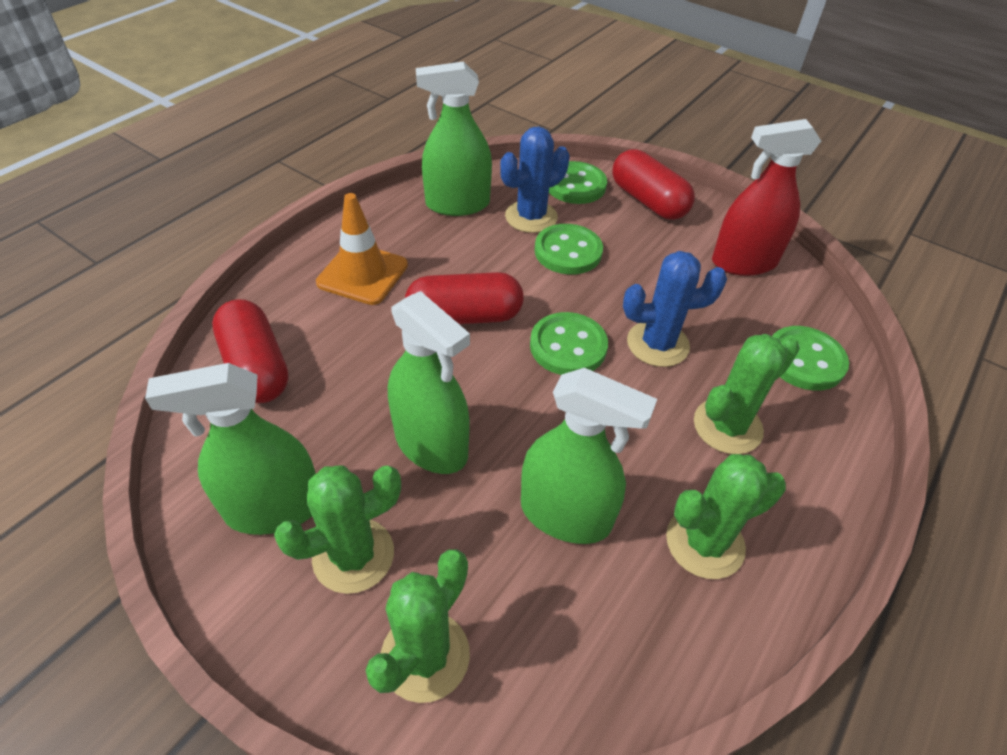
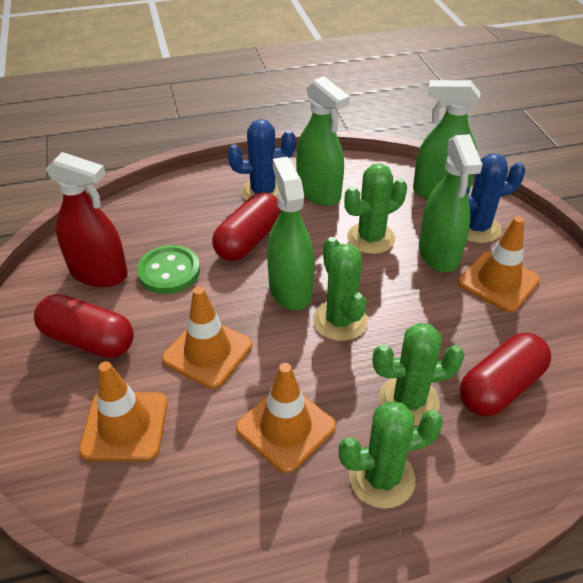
green button: 4 -> 1
orange traffic cone: 1 -> 4

